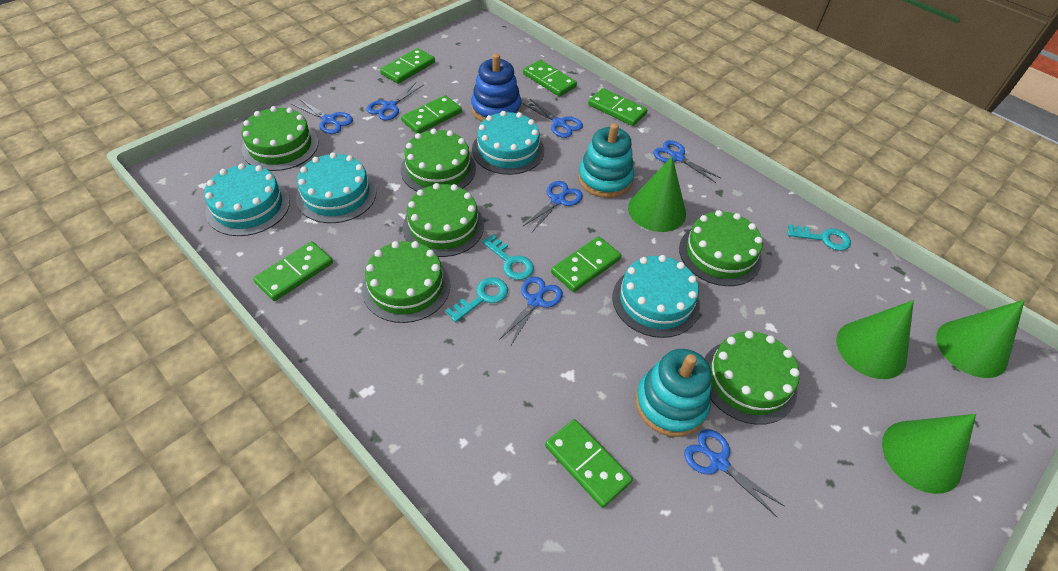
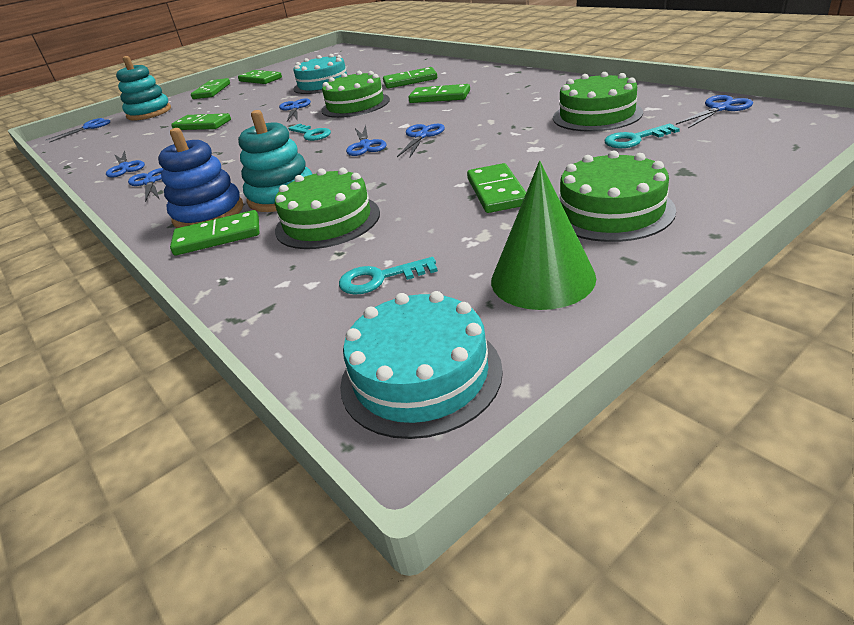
green cake: 6 -> 4
green cone: 4 -> 1
turquoise cake: 4 -> 2

